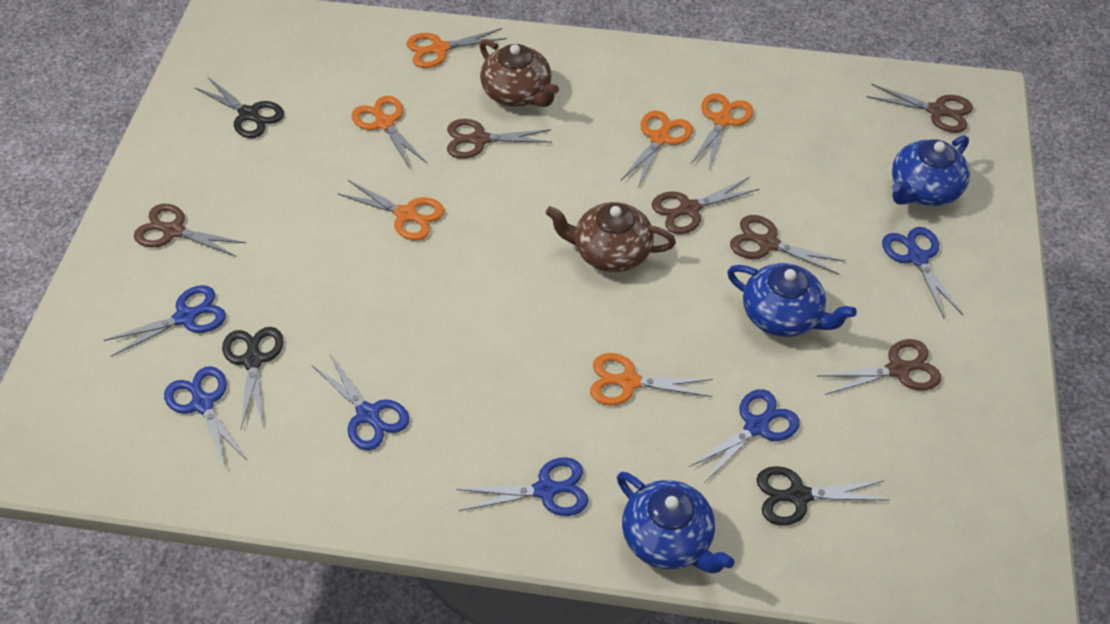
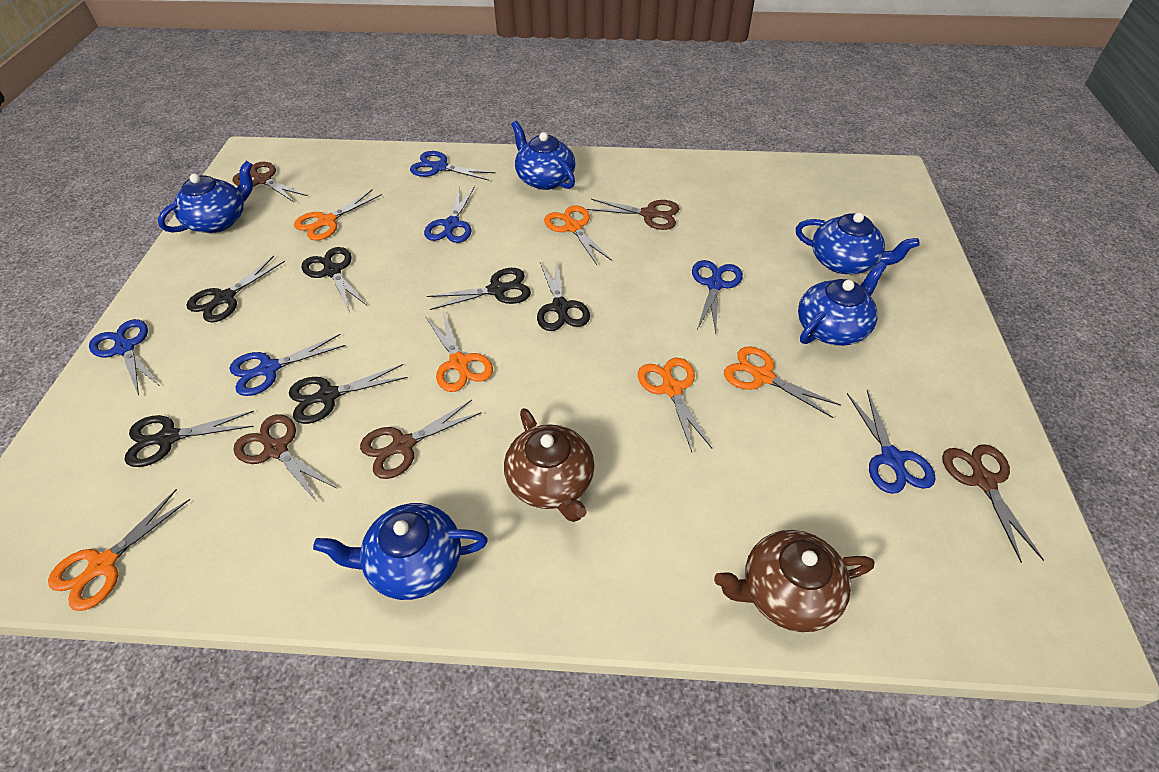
black scissors: 3 -> 6
blue teapot: 3 -> 5
brown scissors: 6 -> 5

